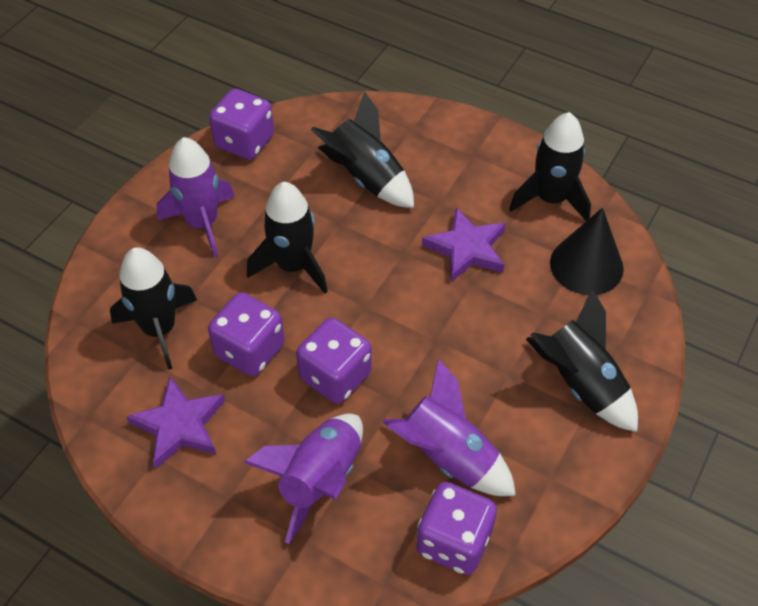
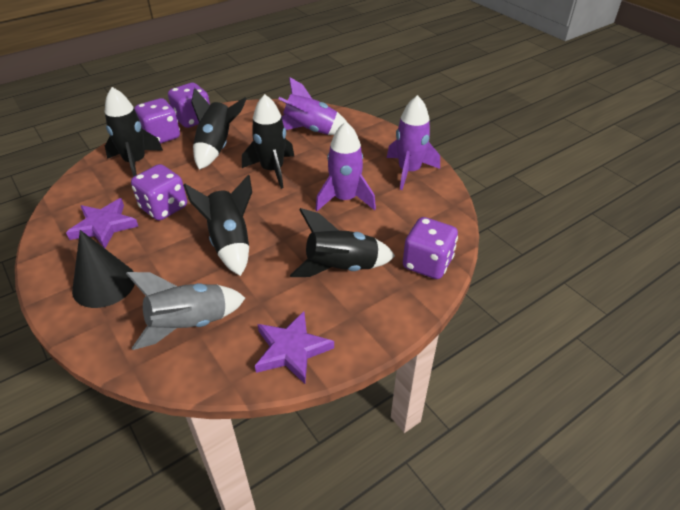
grey rocket: 0 -> 1

